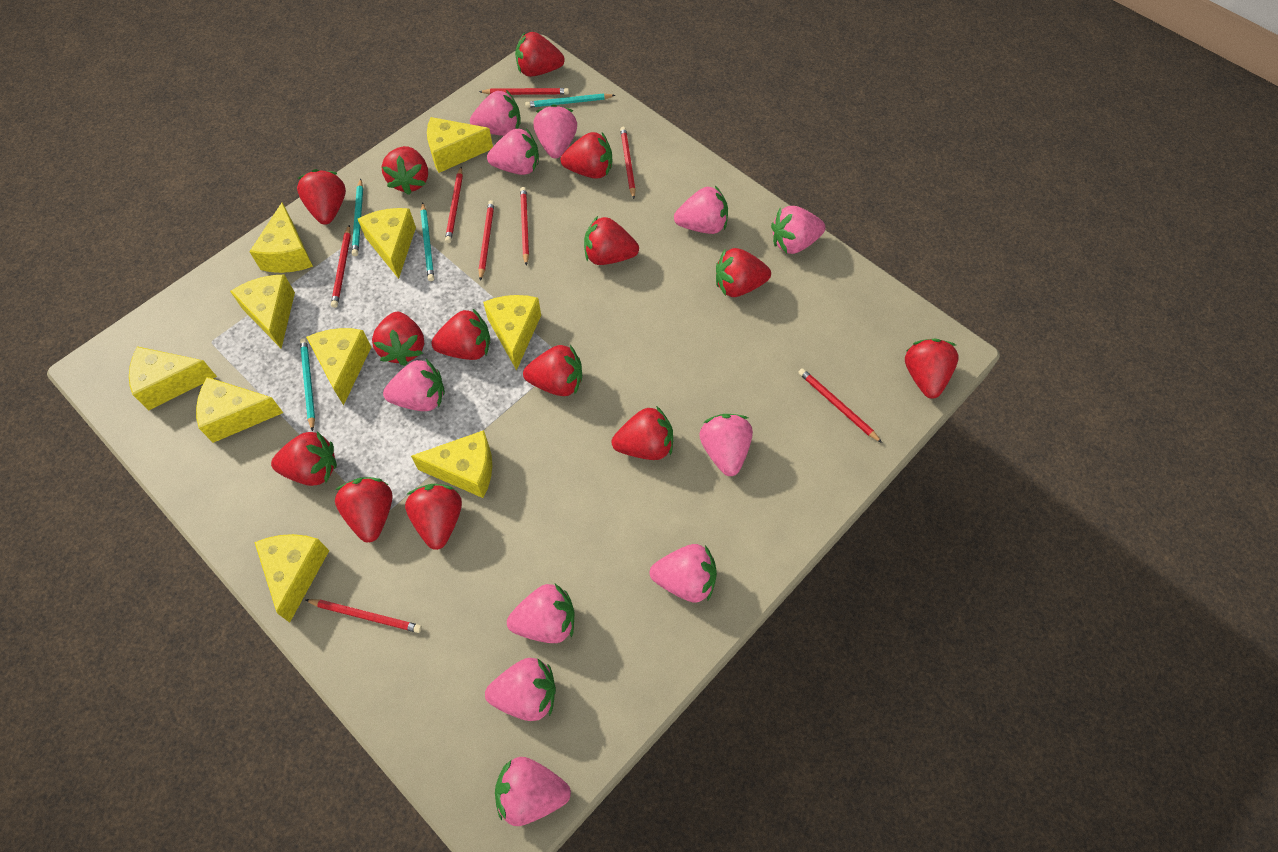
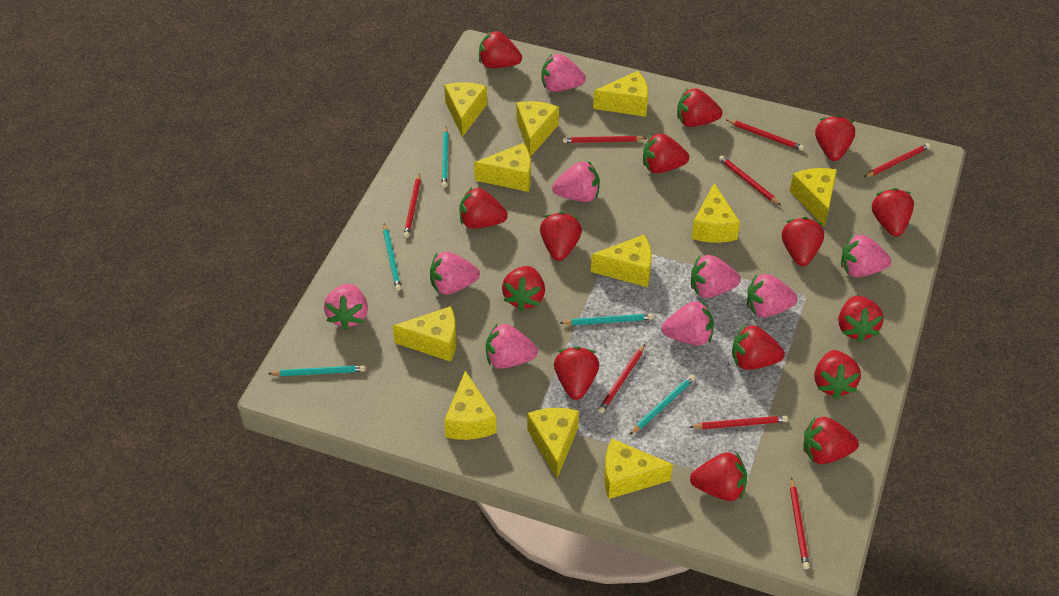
pink strawberry: 11 -> 9
red strawberry: 14 -> 15
turquoise pencil: 4 -> 5
yellow cheese: 10 -> 11

